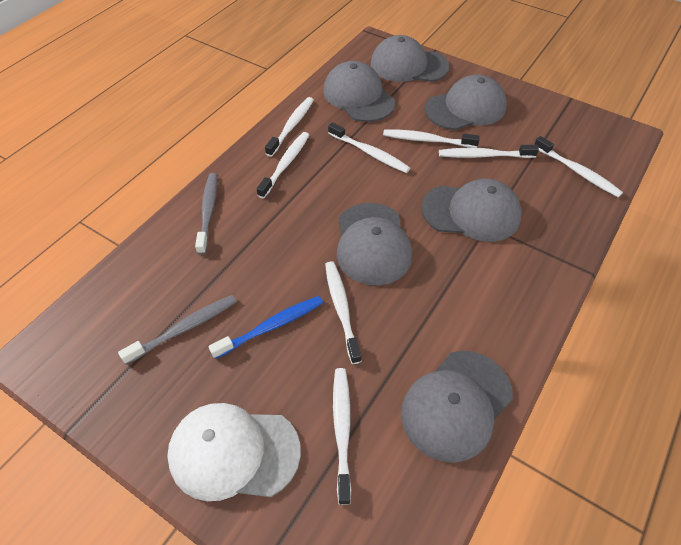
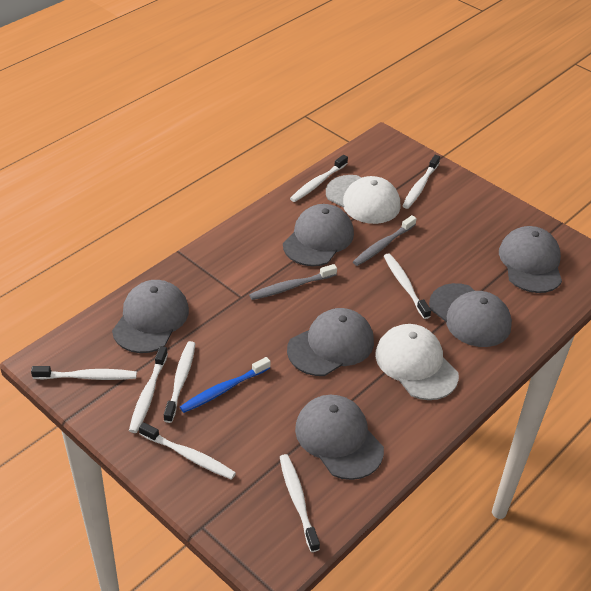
white cap: 1 -> 2

